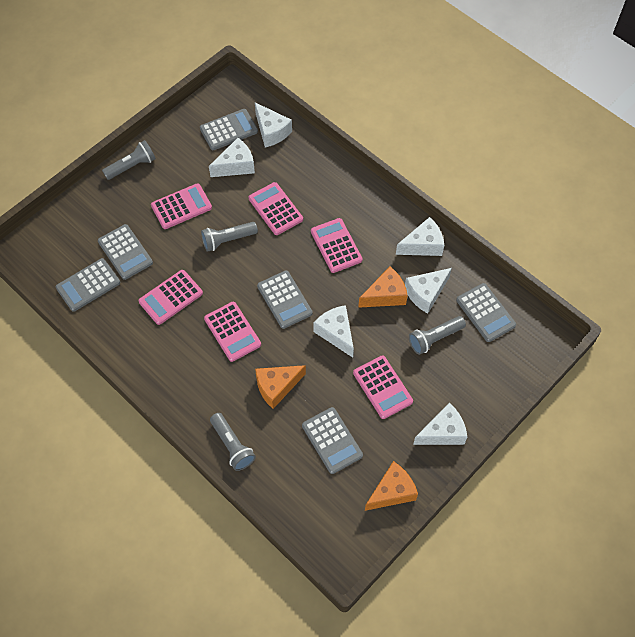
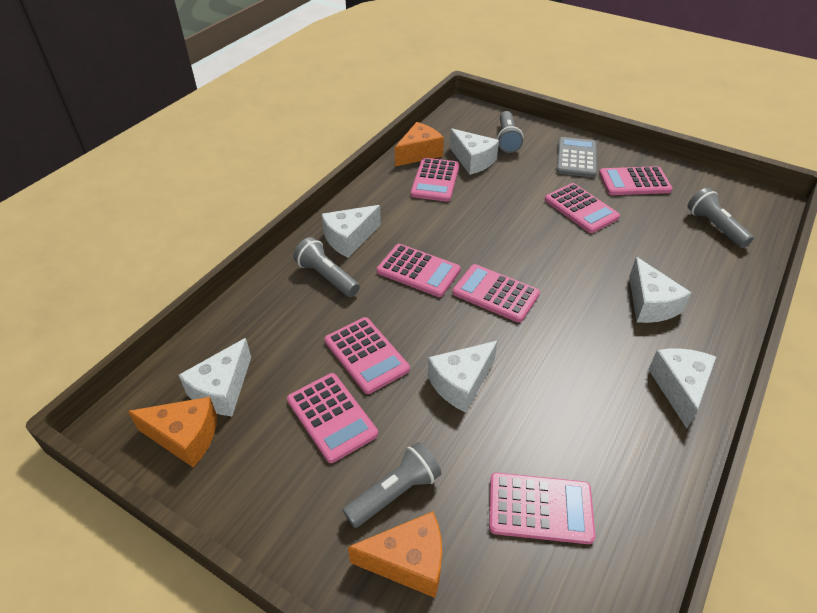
grey calculator: 6 -> 1
pink calculator: 6 -> 8

